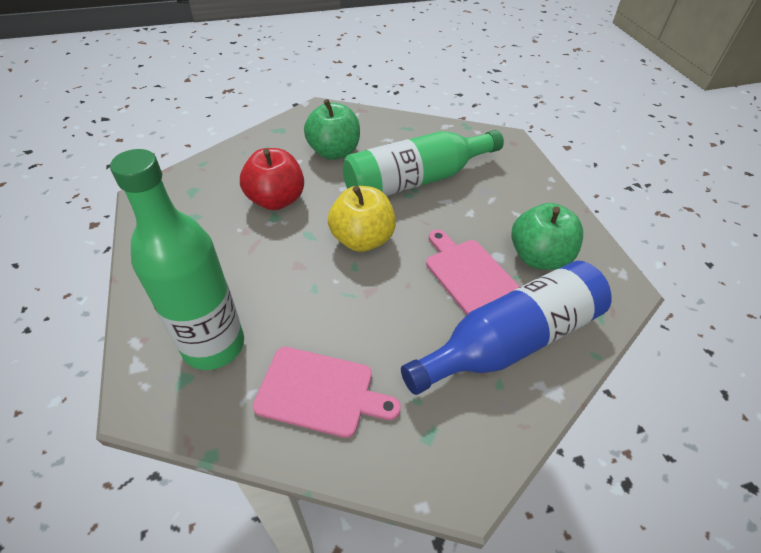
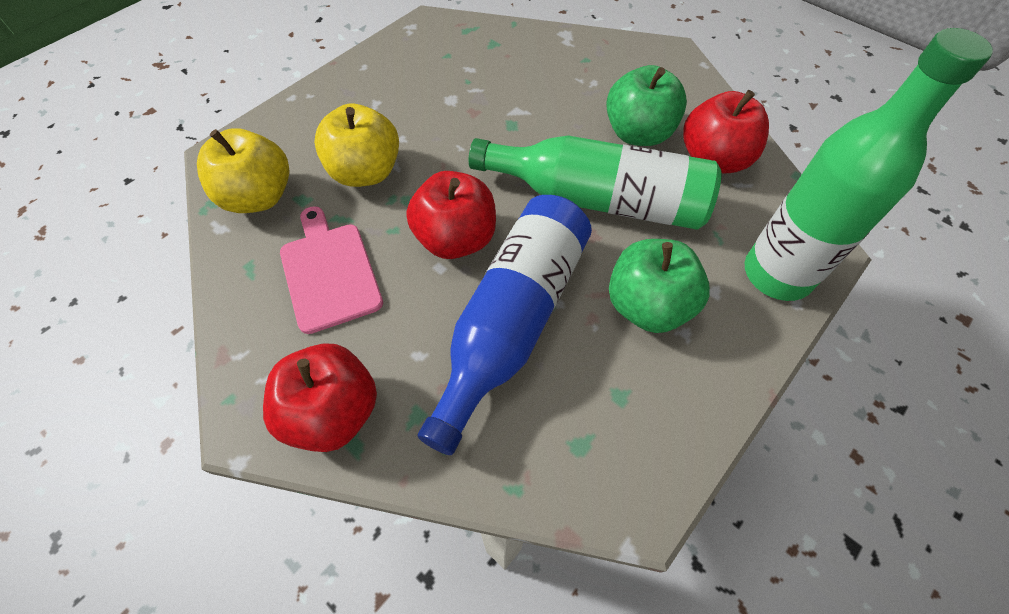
pink cutting board: 2 -> 1
red apple: 1 -> 3
yellow apple: 1 -> 2

